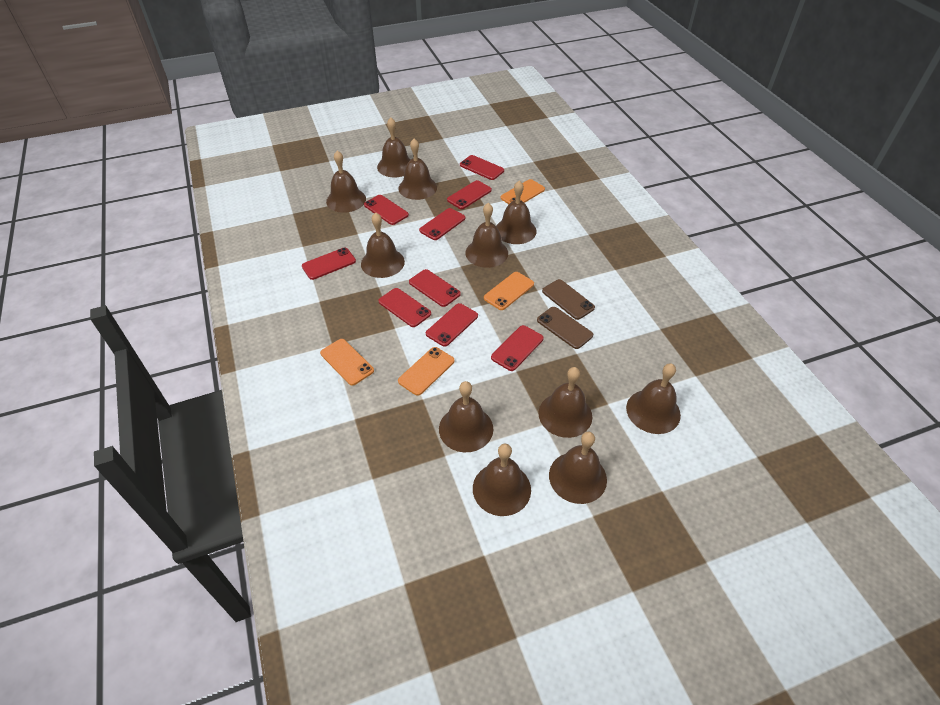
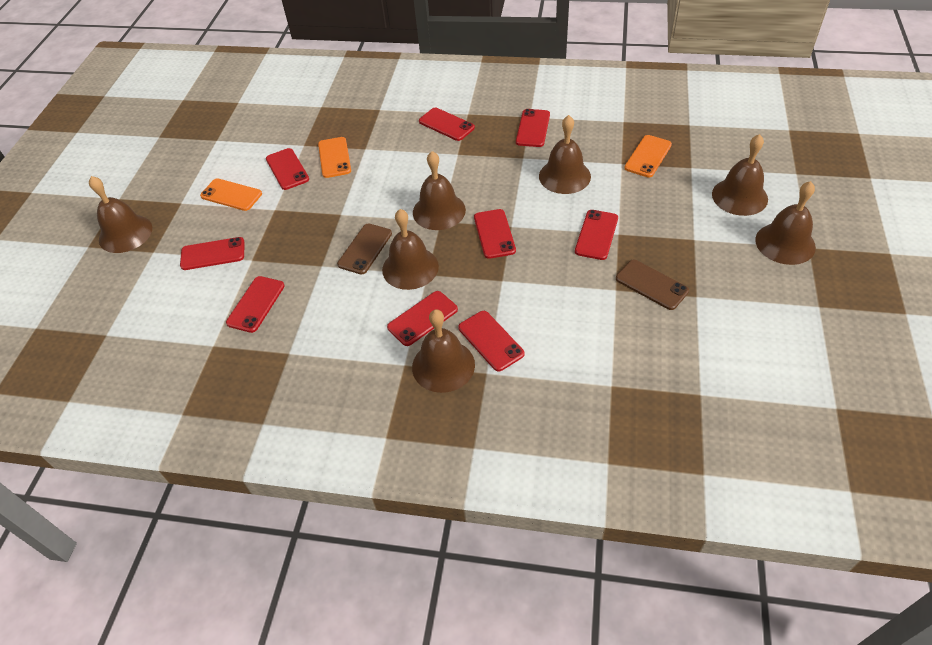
brown bell: 11 -> 7
orange phone: 4 -> 3

